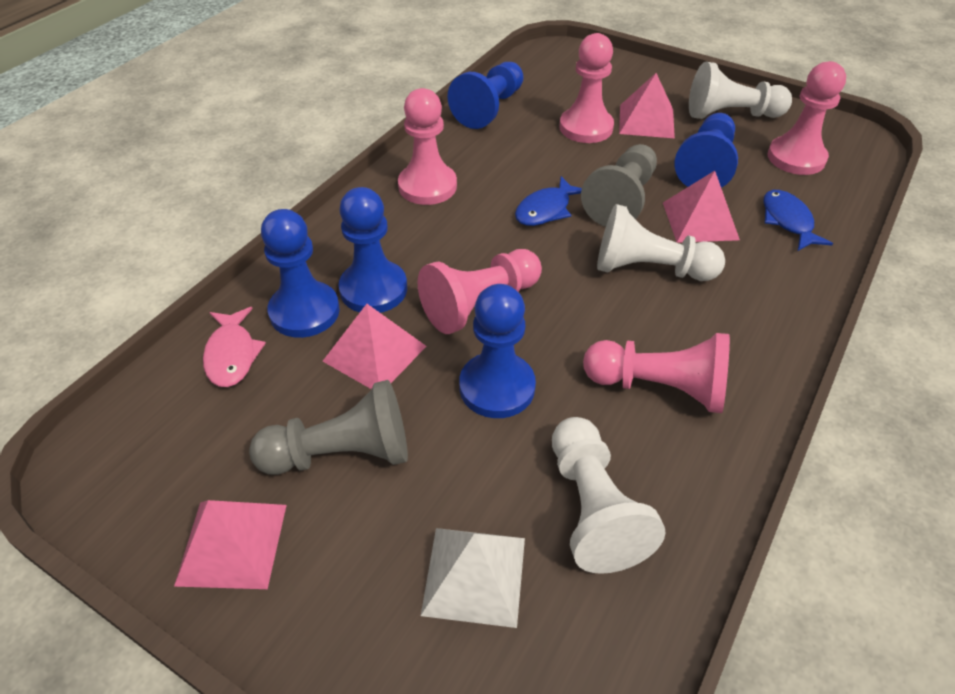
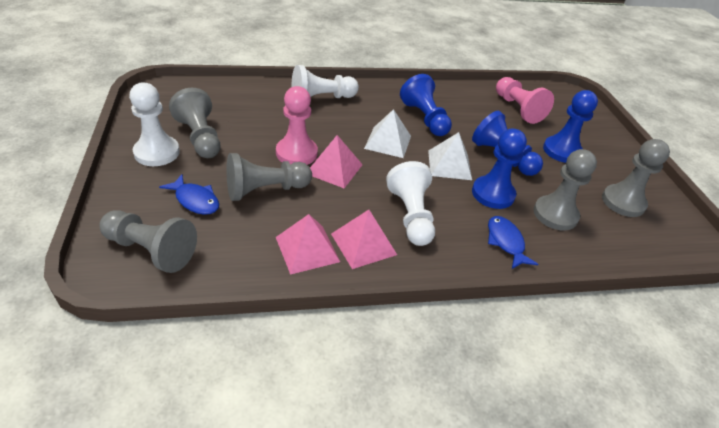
blue pawn: 5 -> 4
grey pawn: 2 -> 5
pink fish: 1 -> 0
pink pawn: 5 -> 2
pink pyramid: 4 -> 3
white pyramid: 1 -> 2

